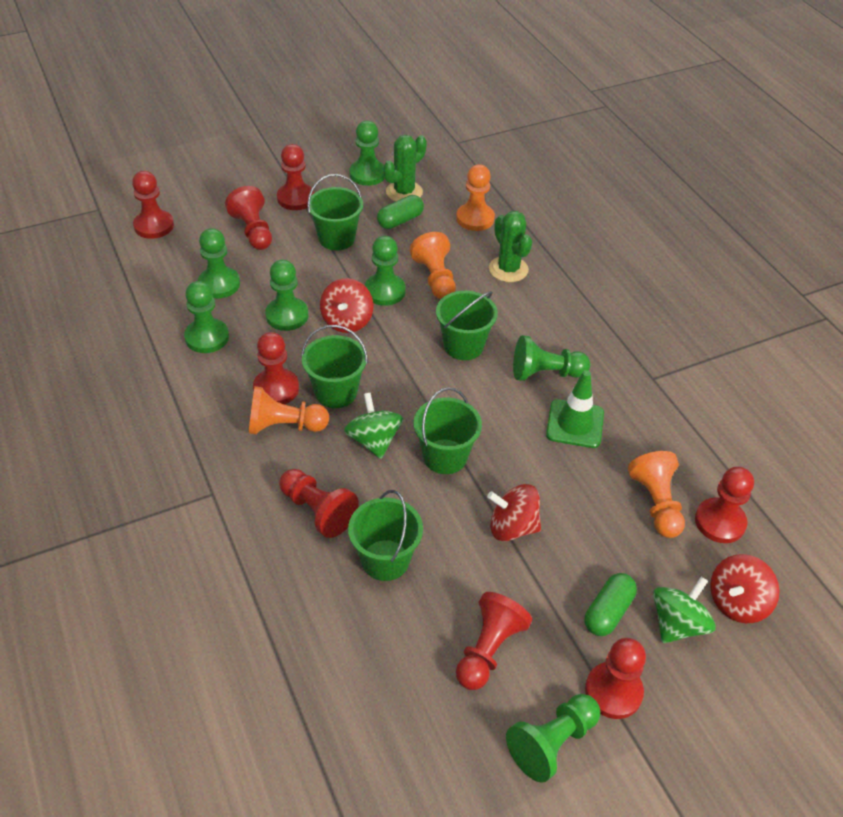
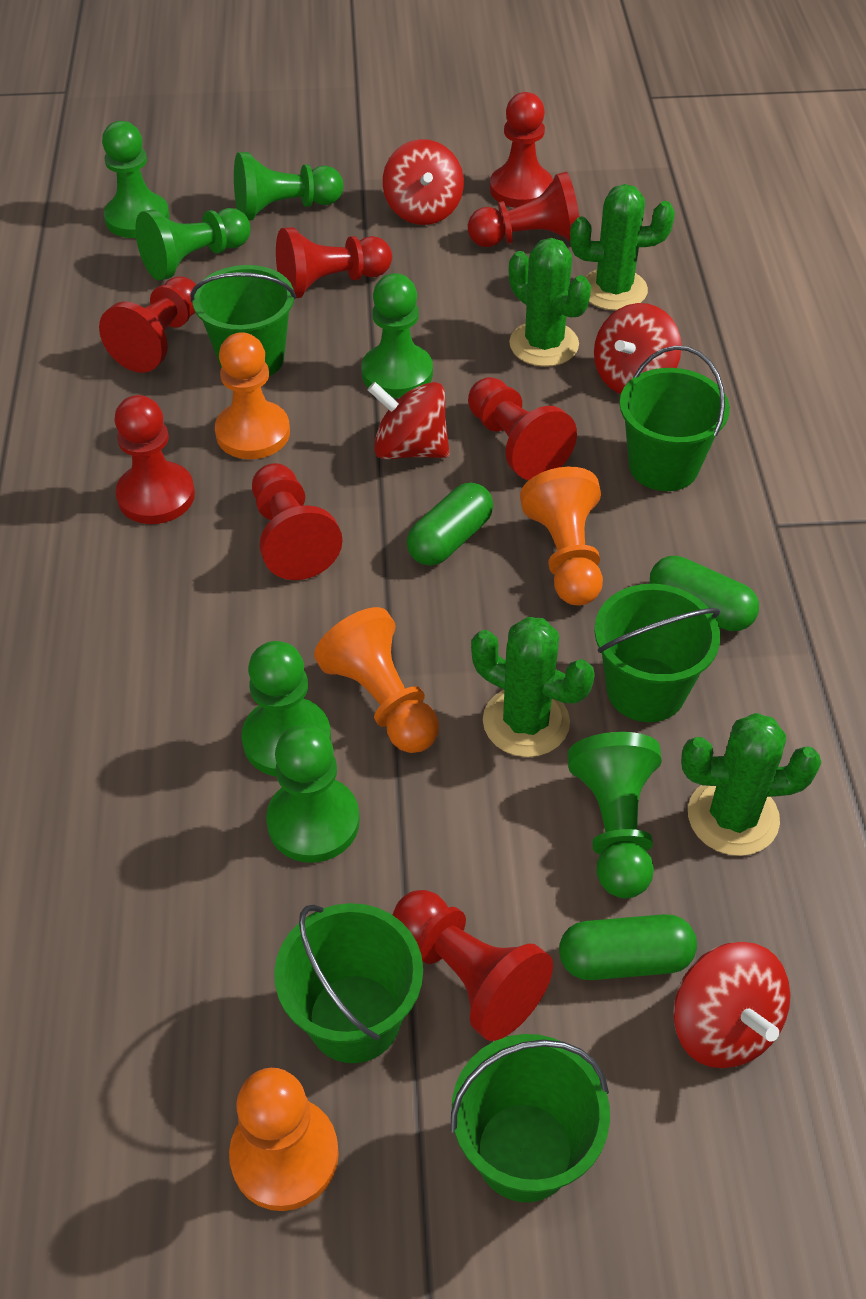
green cactus: 2 -> 4
green capsule: 2 -> 3
green spinning top: 2 -> 0
green traffic cone: 1 -> 0
red spinning top: 3 -> 4

